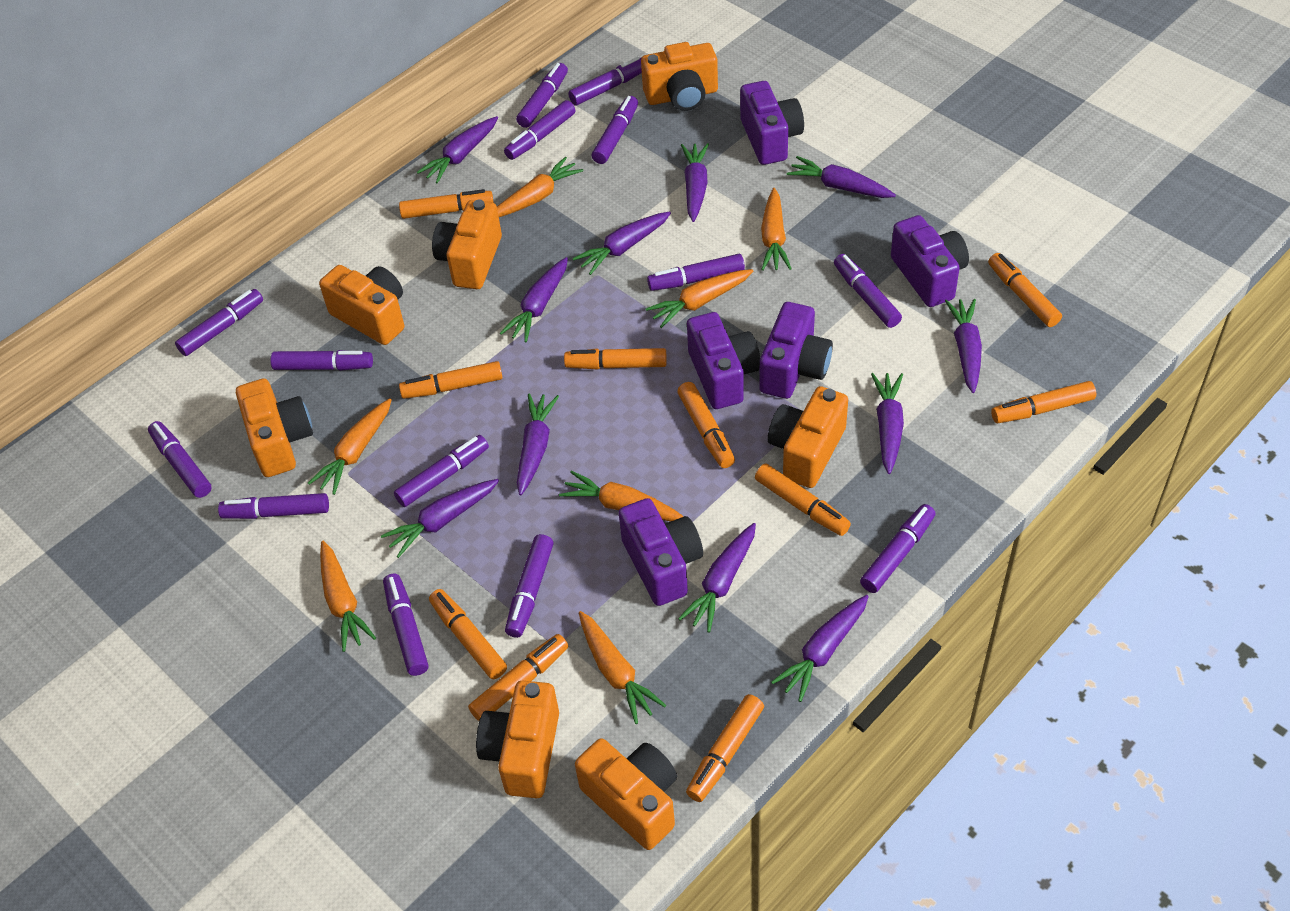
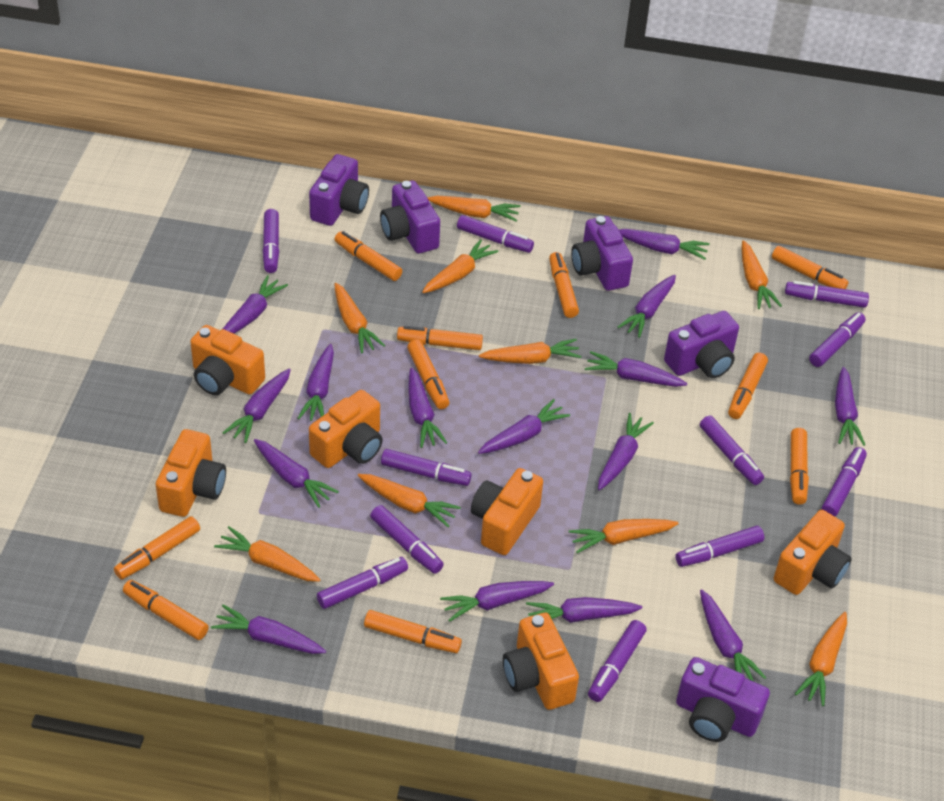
orange camera: 7 -> 6
orange carrot: 7 -> 9
purple carrot: 11 -> 15
purple marker: 14 -> 11

